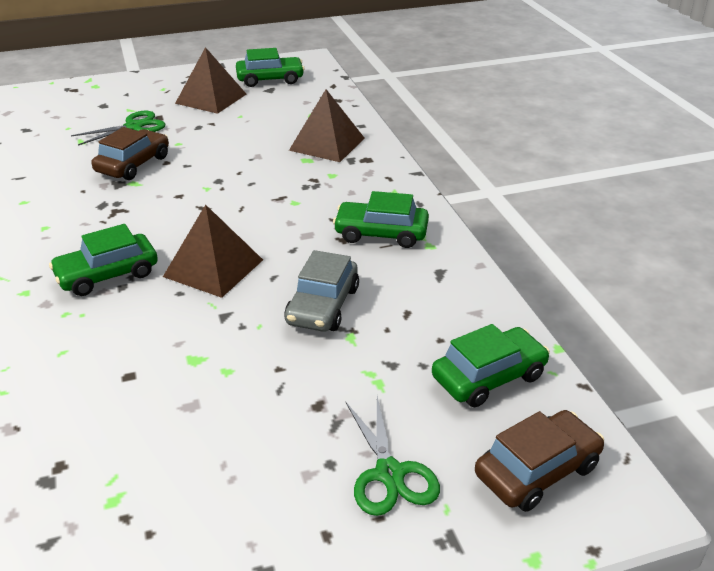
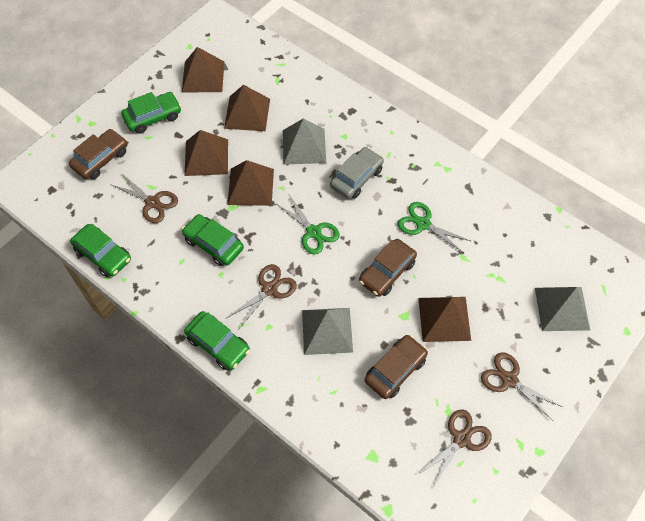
brown car: 2 -> 3
brown pyramid: 3 -> 5
brown scissors: 0 -> 4
grey pyramid: 0 -> 3

